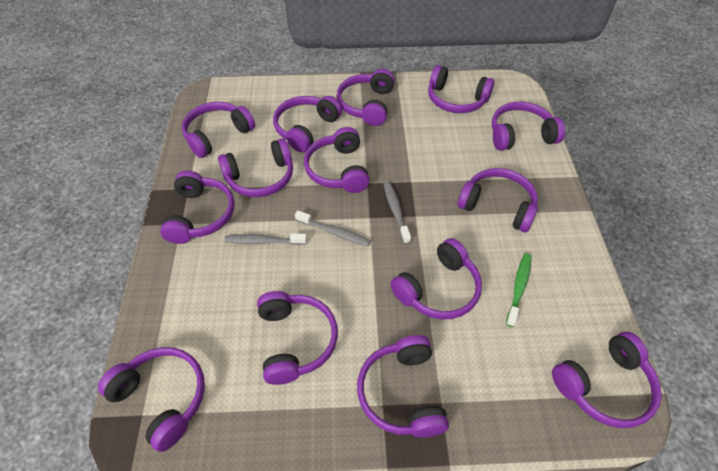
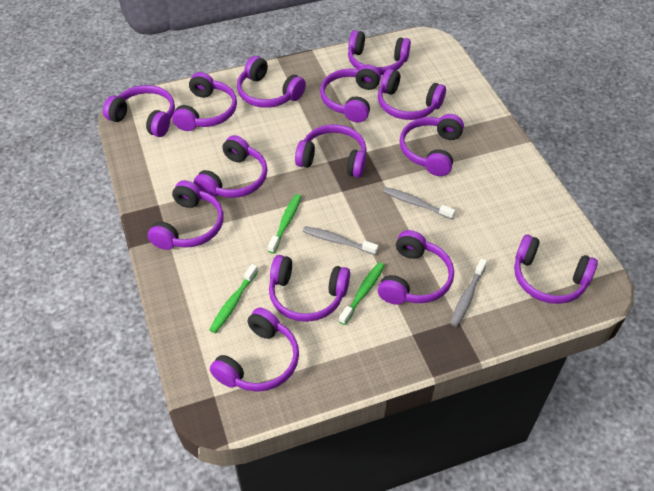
green toothbrush: 1 -> 3

